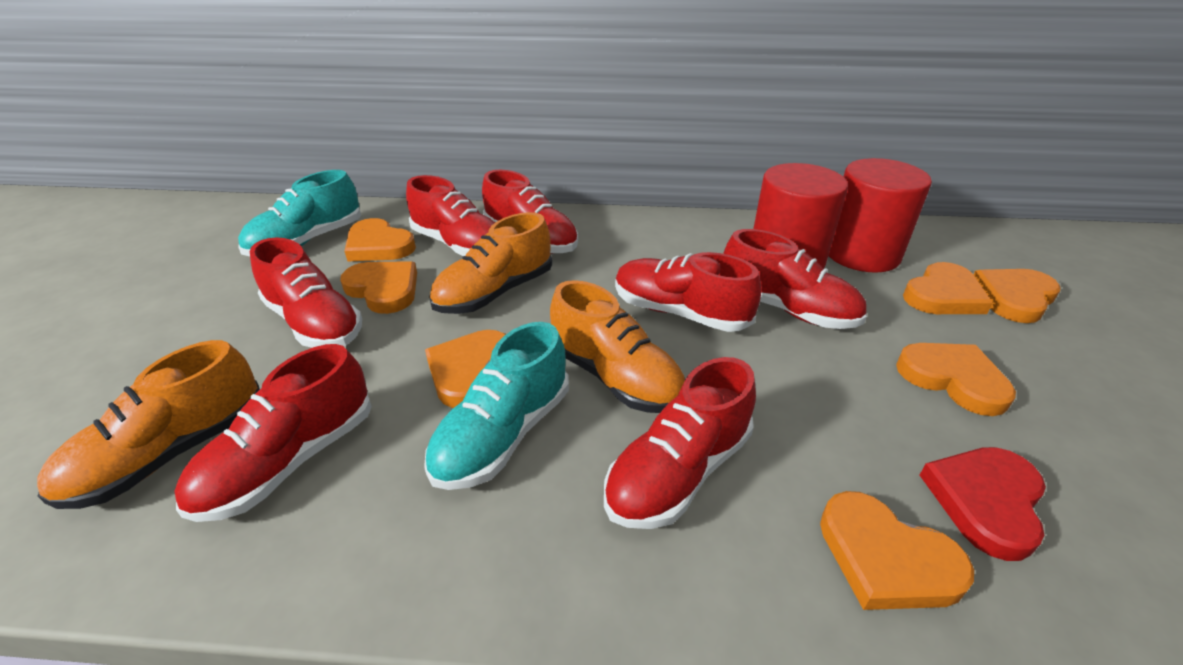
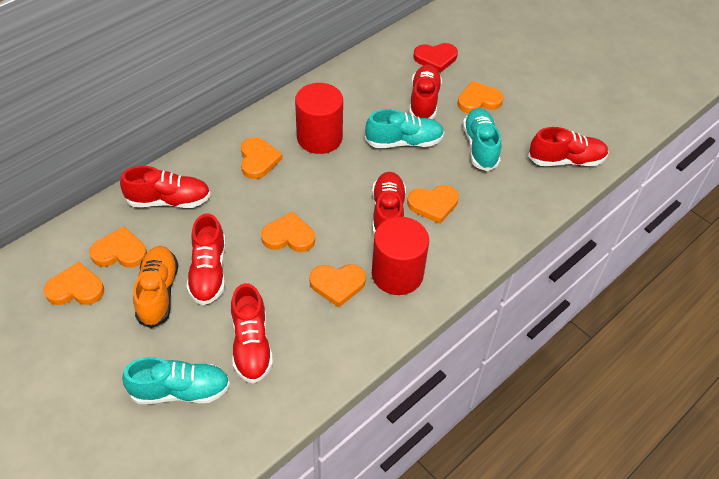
orange shoe: 3 -> 1
red shoe: 7 -> 6
turquoise shoe: 2 -> 3

